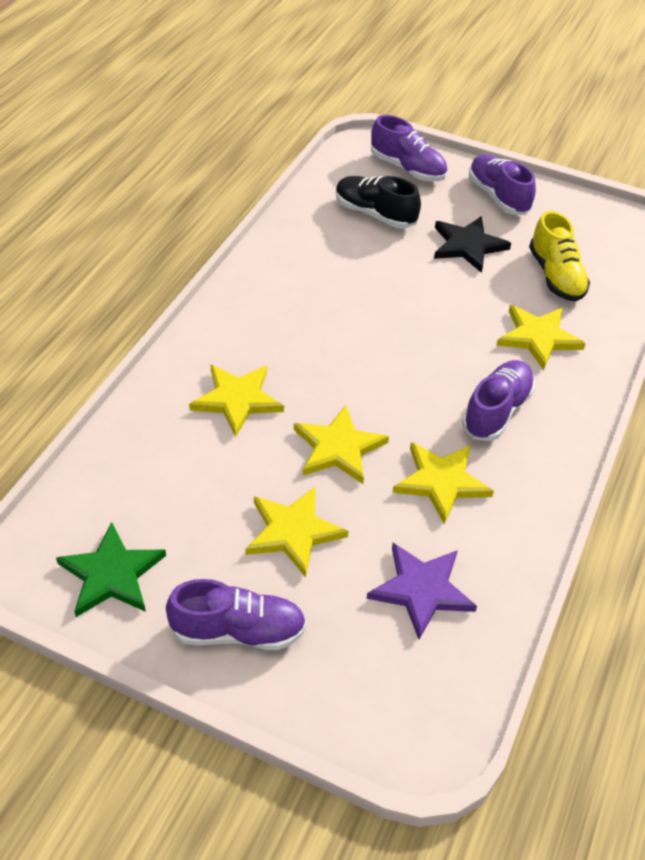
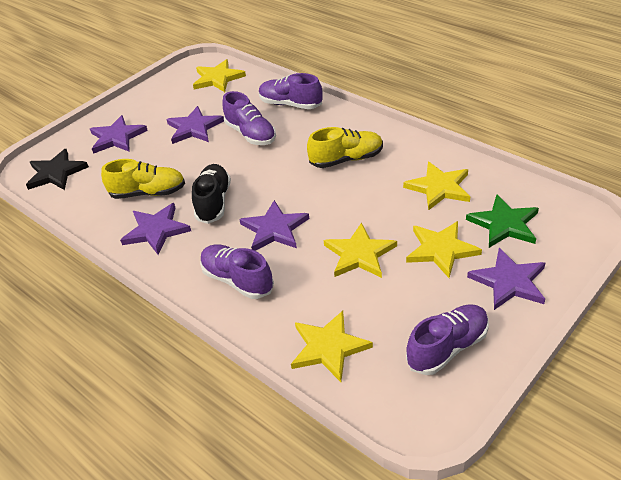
purple star: 1 -> 5
yellow shoe: 1 -> 2

